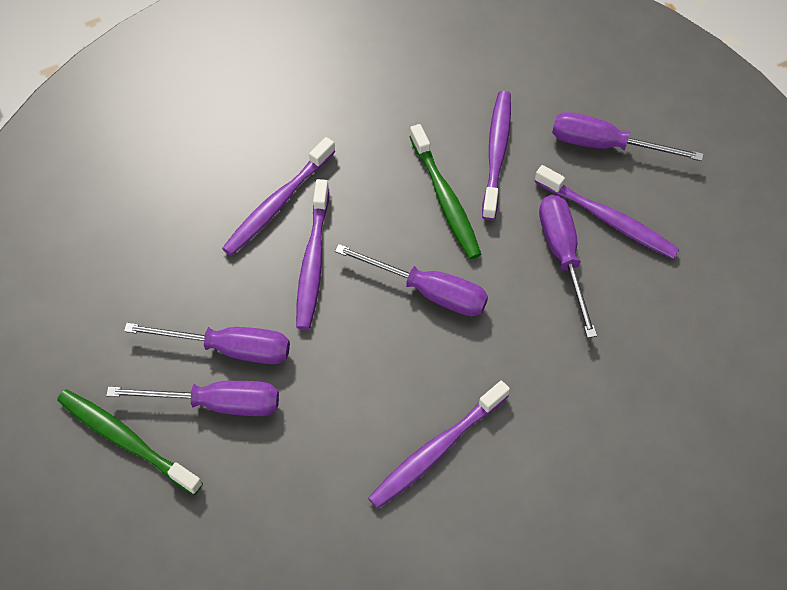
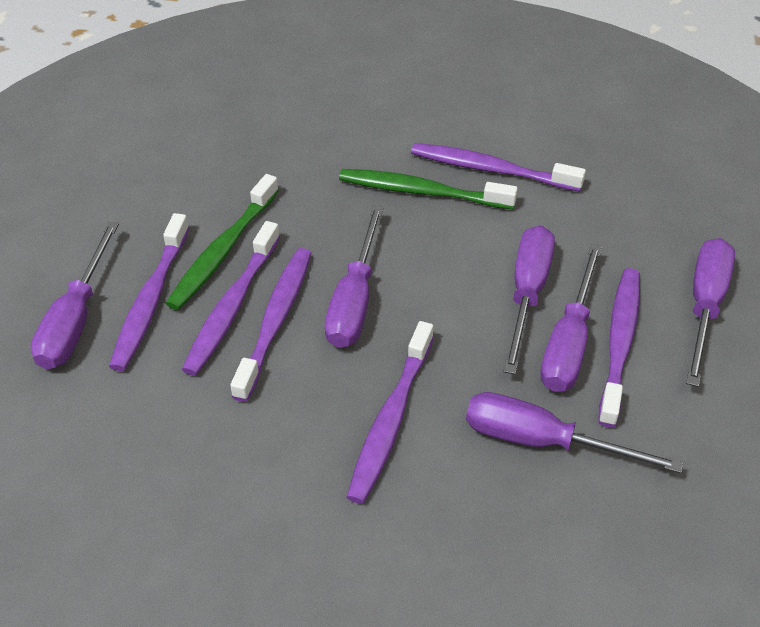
purple screwdriver: 5 -> 6
purple toothbrush: 5 -> 6

